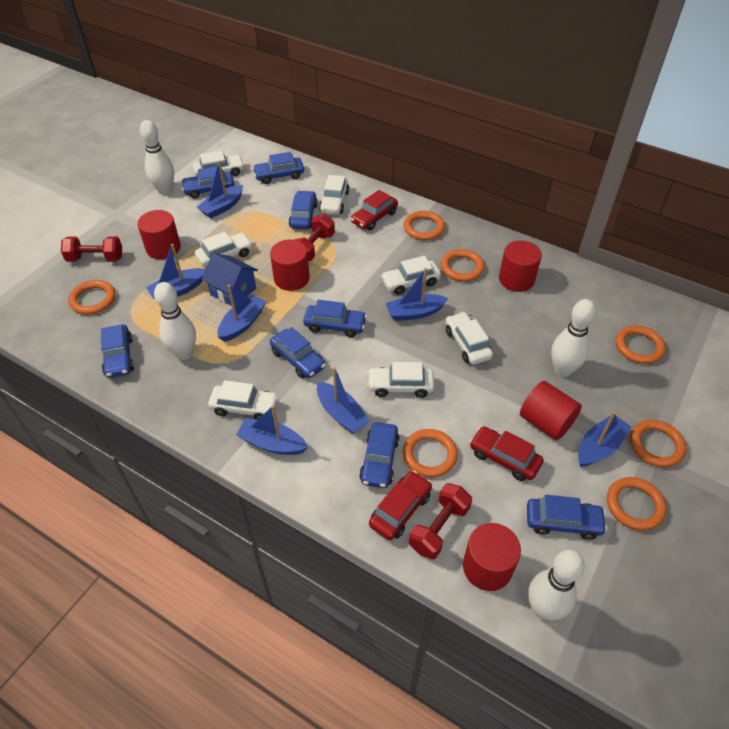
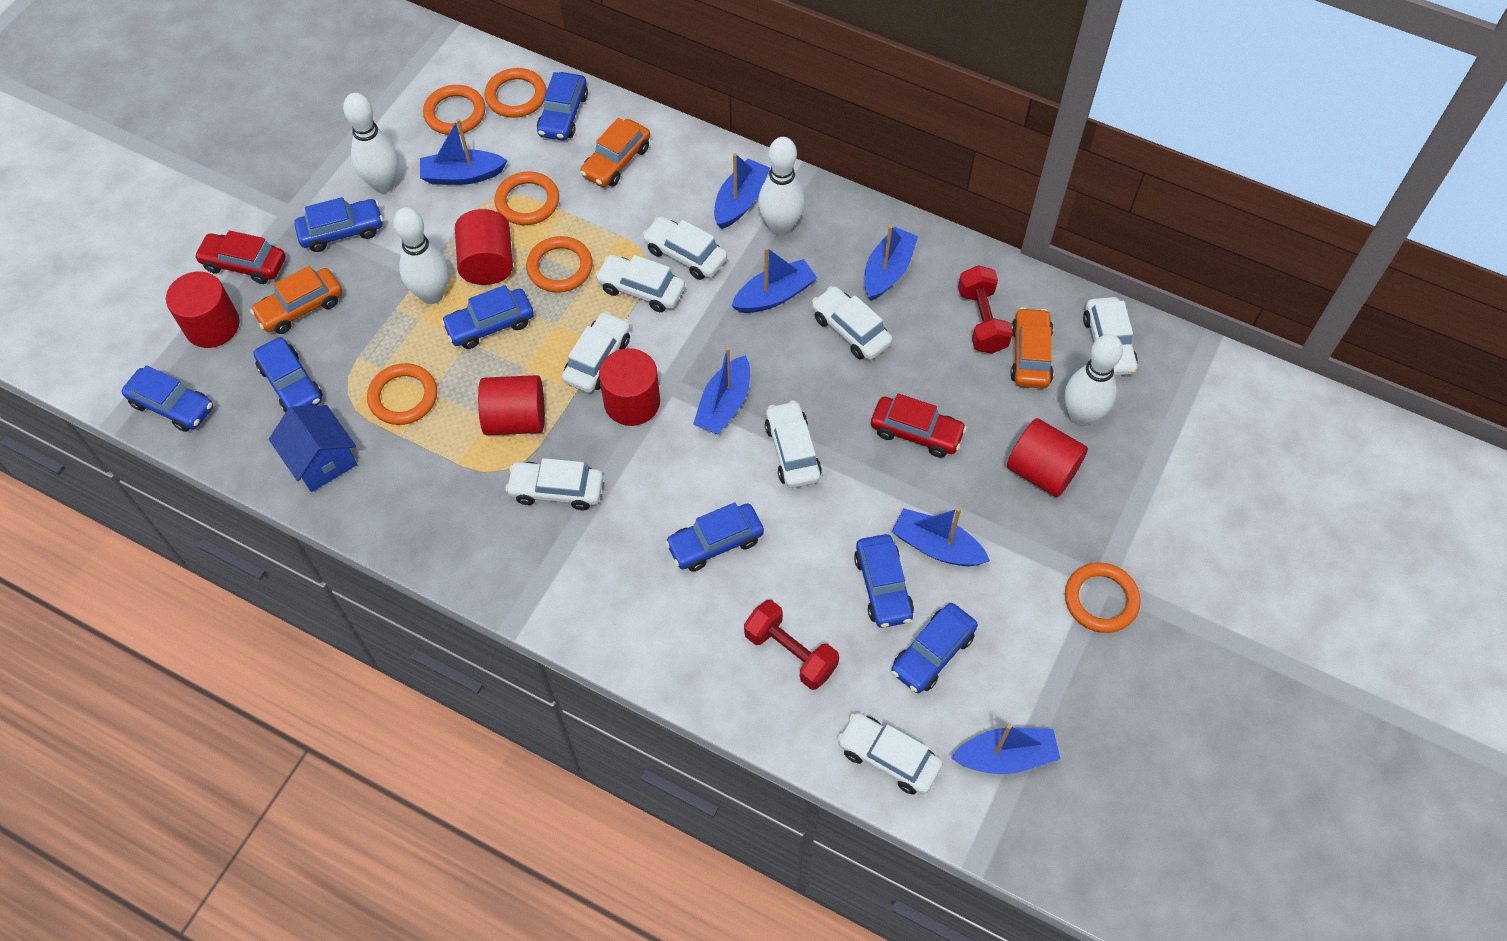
orange car: 0 -> 3
orange ring: 7 -> 6
red car: 3 -> 2
red dumbbell: 3 -> 2
white car: 7 -> 8

